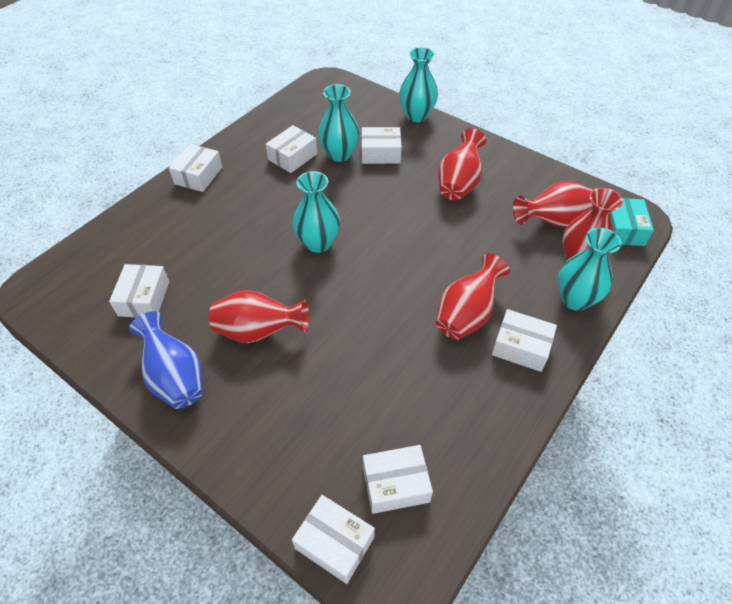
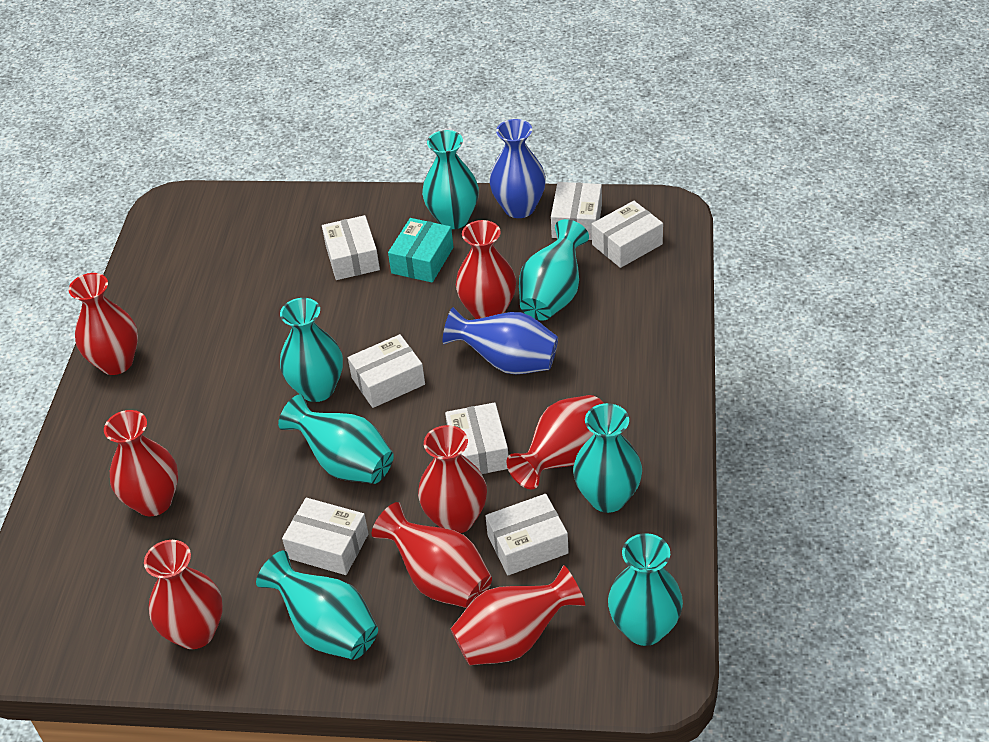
blue vase: 1 -> 2
red vase: 5 -> 8
turquoise vase: 4 -> 7

